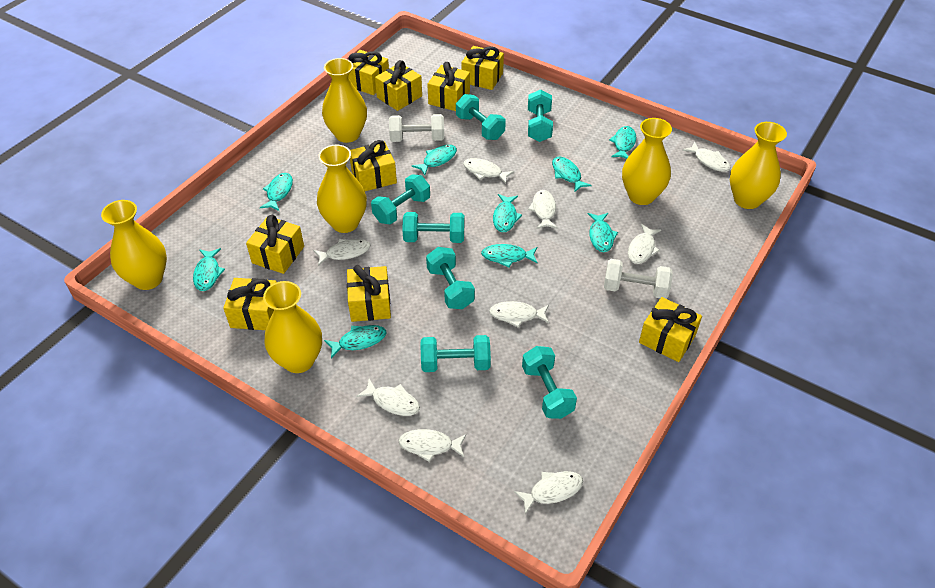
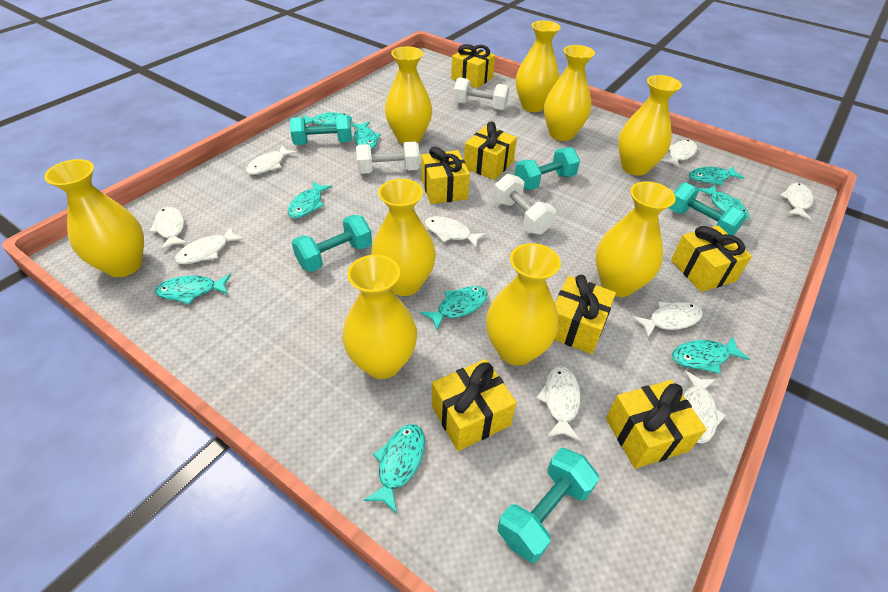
turquoise dumbbell: 7 -> 5
white dumbbell: 2 -> 3
yellow gift: 9 -> 7
yellow vase: 6 -> 9

